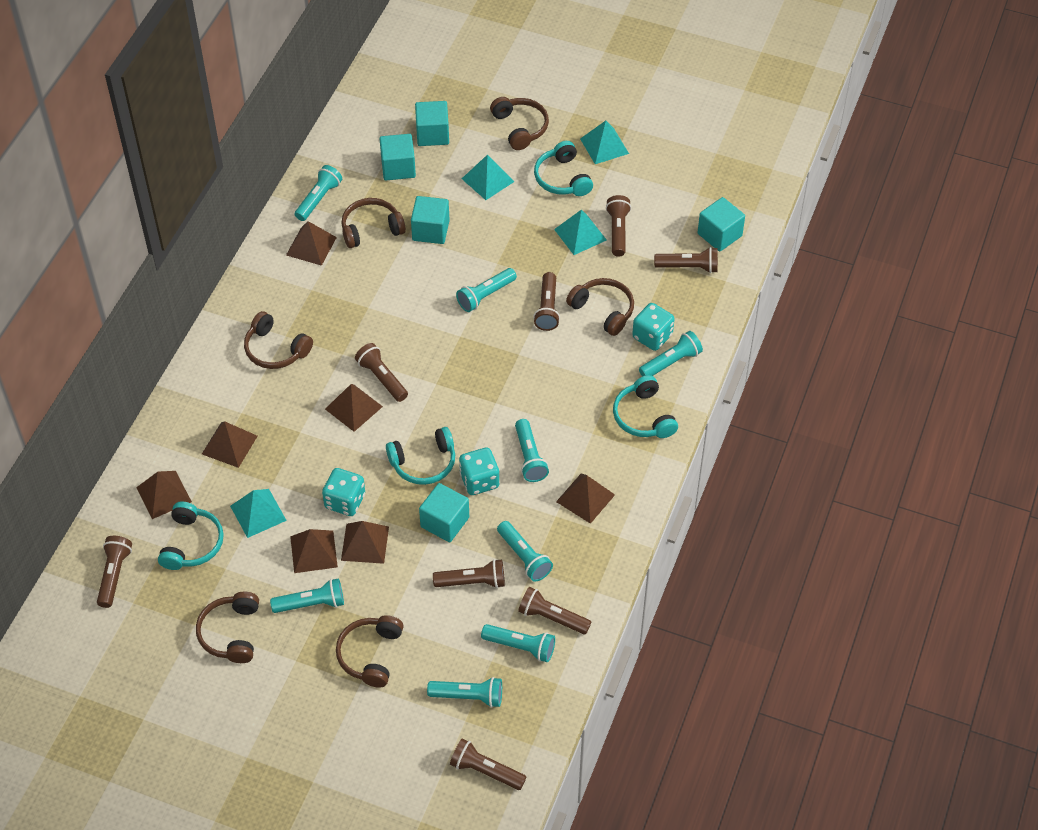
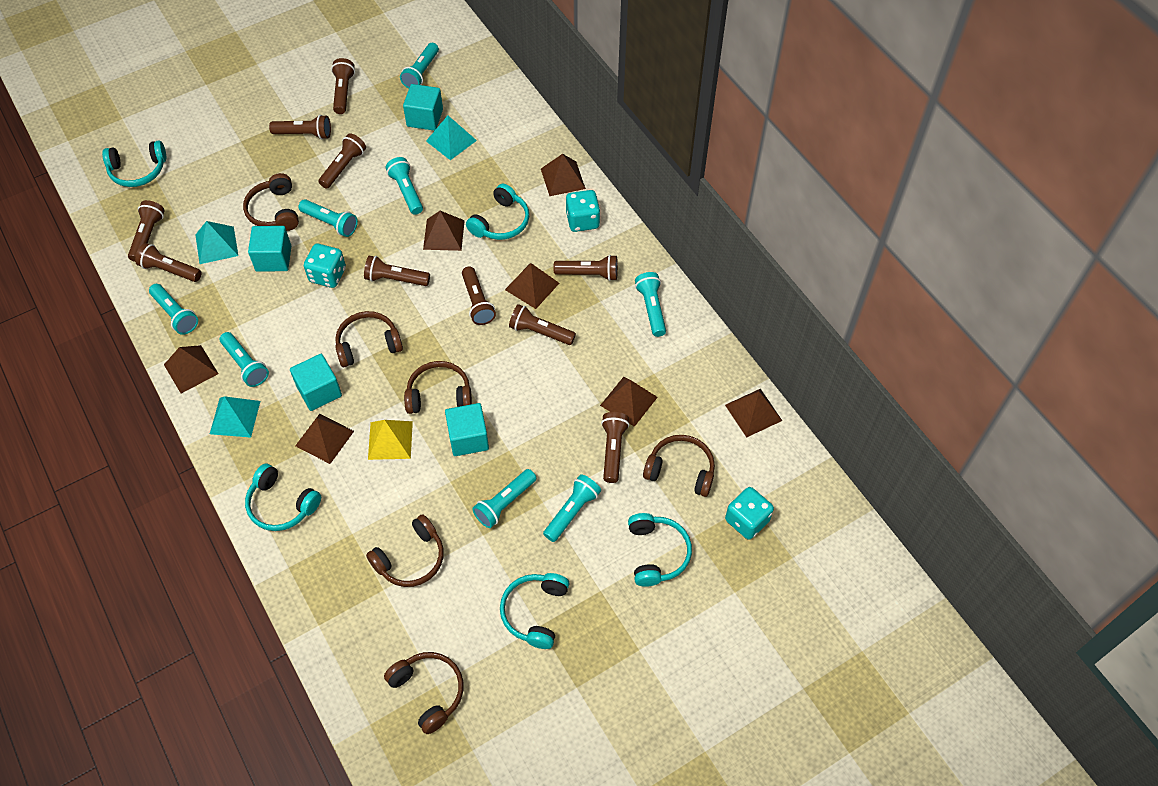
brown flashlight: 8 -> 10
turquoise cube: 5 -> 4
turquoise headphones: 4 -> 5
turquoise pyramid: 4 -> 3
yellow pyramid: 0 -> 1

